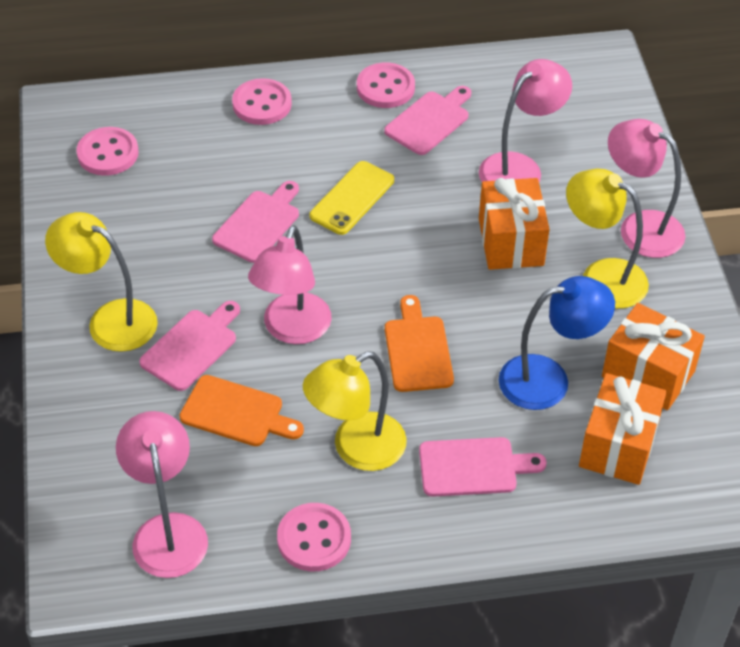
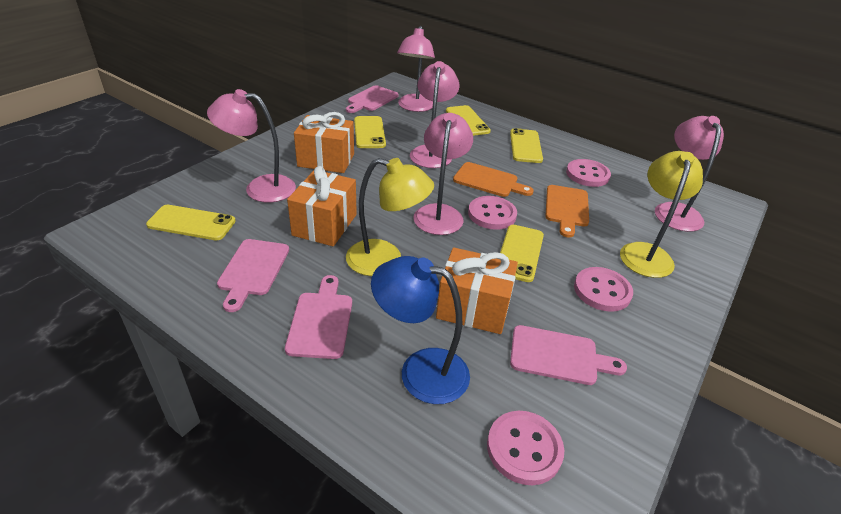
pink lamp: 4 -> 5
yellow lamp: 3 -> 2
yellow phone: 1 -> 5

